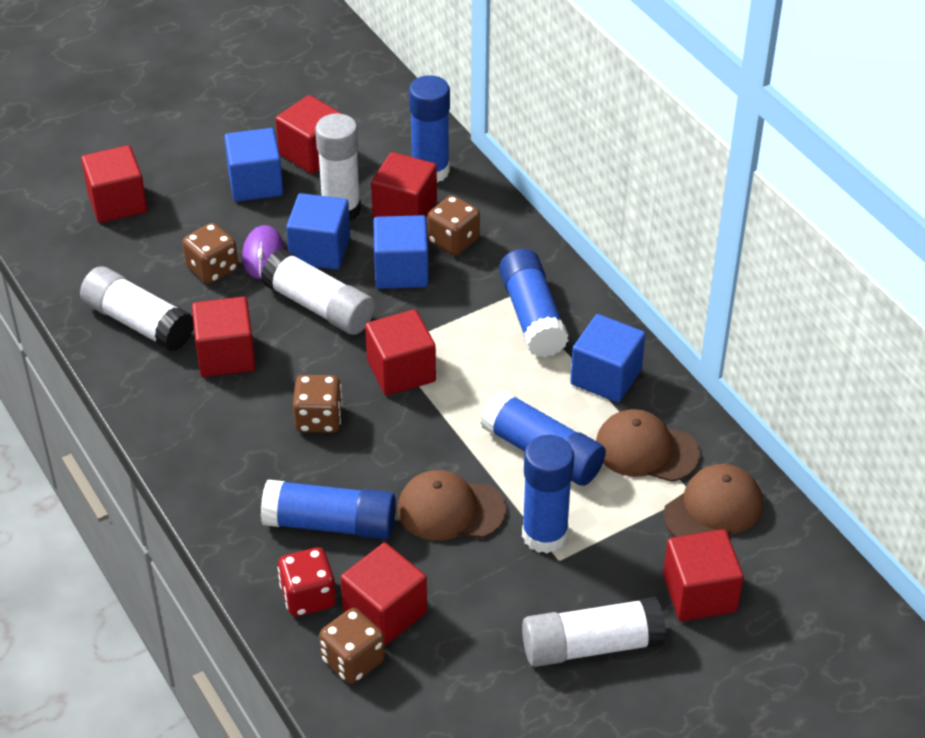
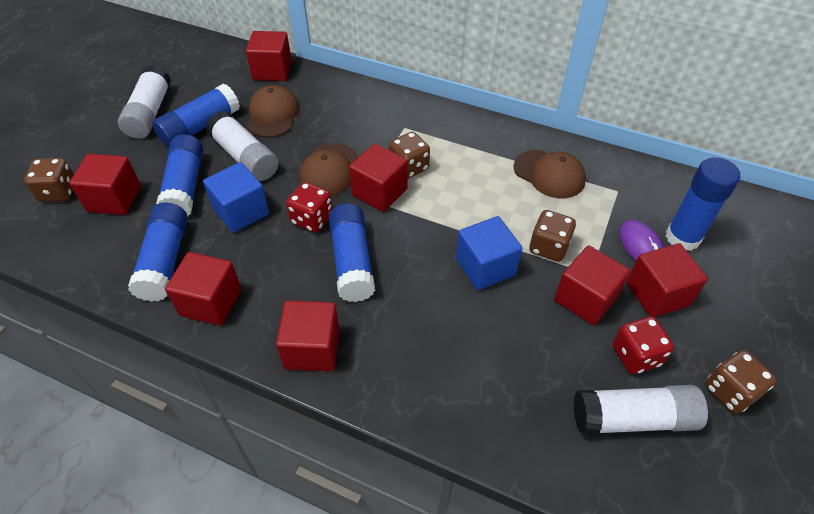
blue cube: 4 -> 2
red dice: 1 -> 2
white glue stick: 4 -> 3

